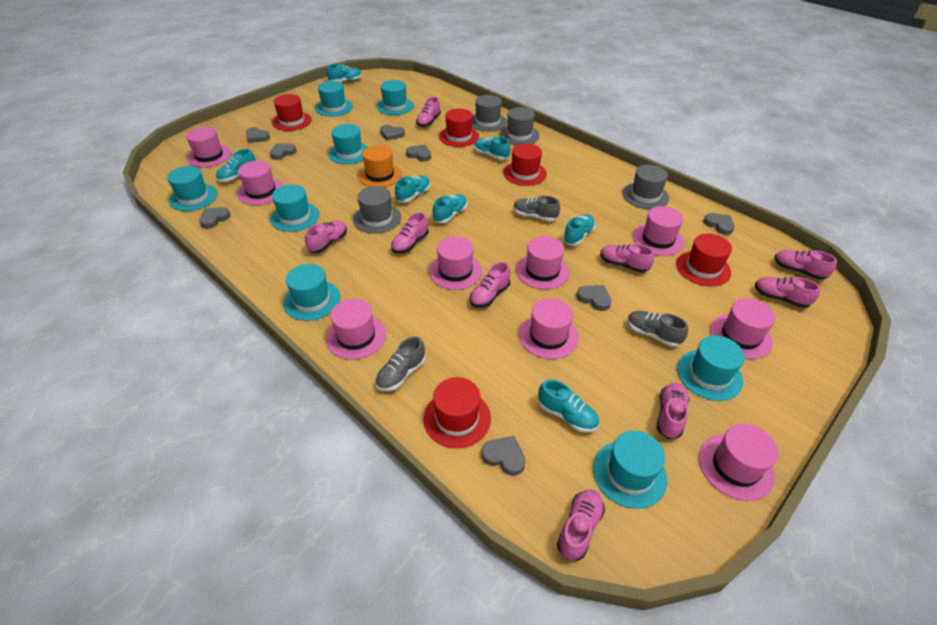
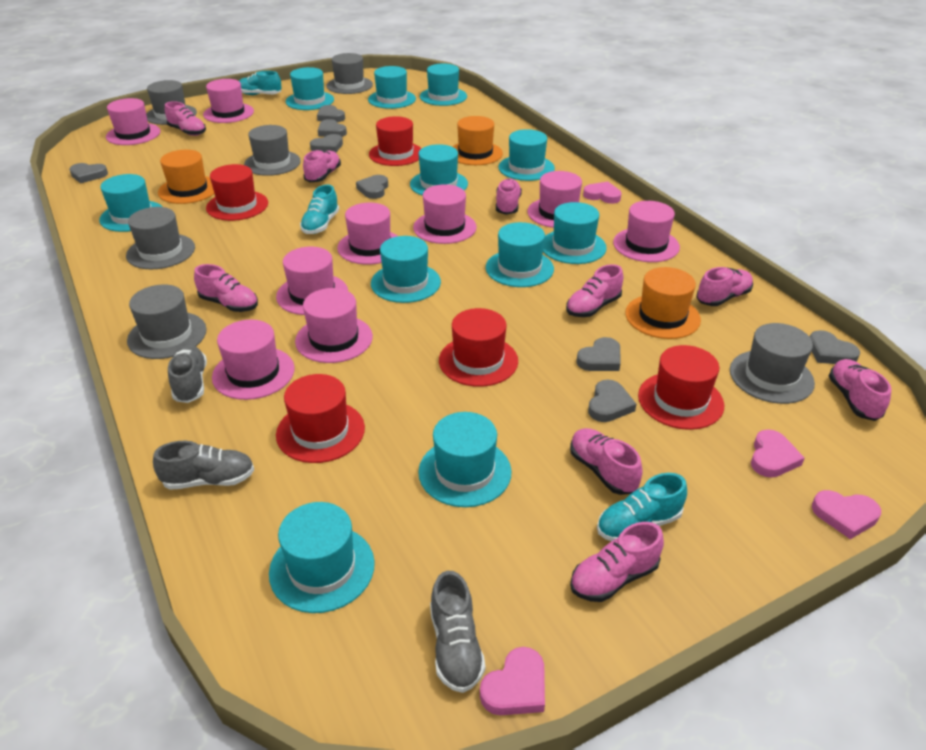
grey hat: 4 -> 6
orange hat: 1 -> 3
pink heart: 0 -> 4
turquoise hat: 8 -> 11
turquoise shoe: 7 -> 3

